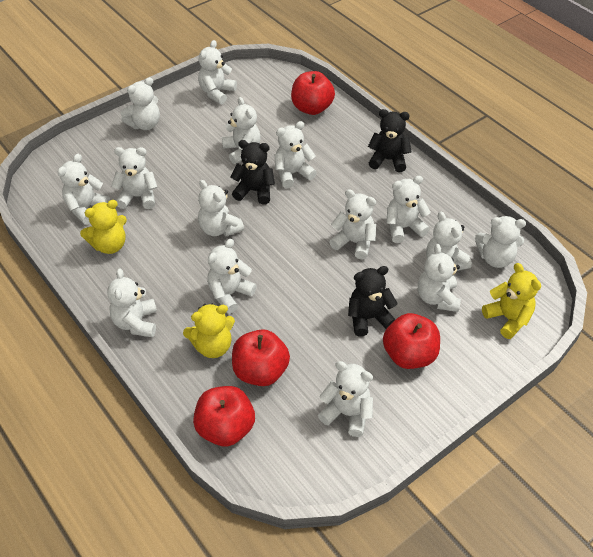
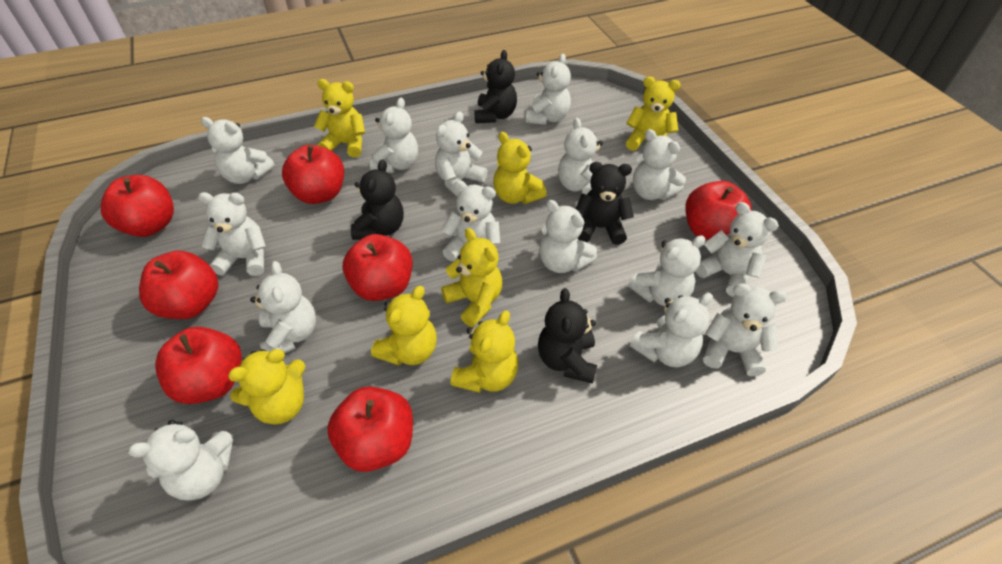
black teddy bear: 3 -> 4
red apple: 4 -> 7
yellow teddy bear: 3 -> 7

